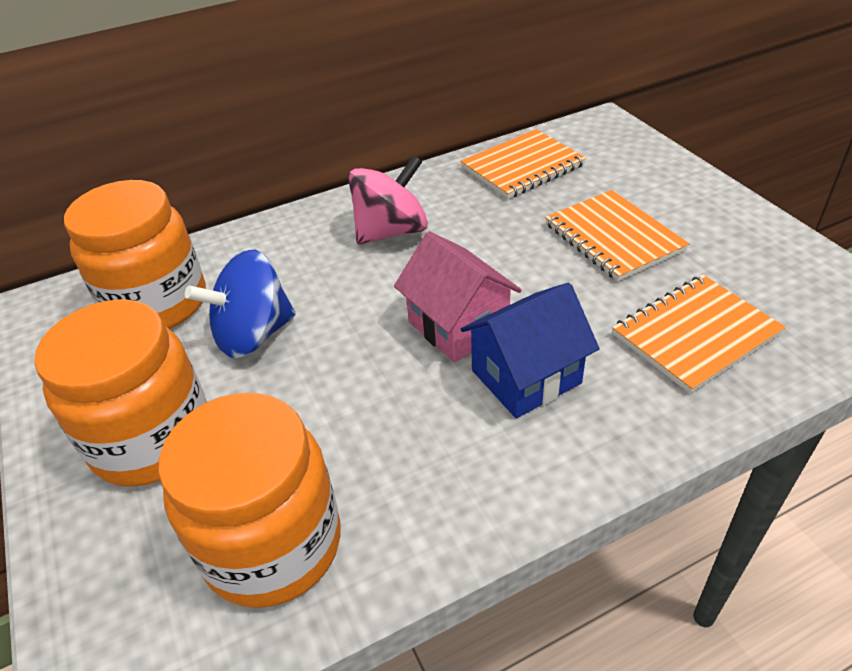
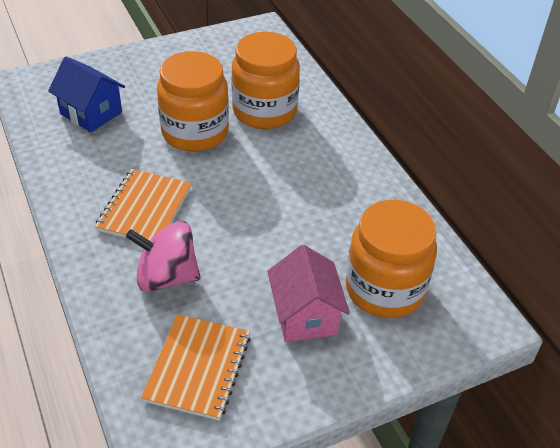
blue spinning top: 1 -> 0
orange notebook: 3 -> 2

